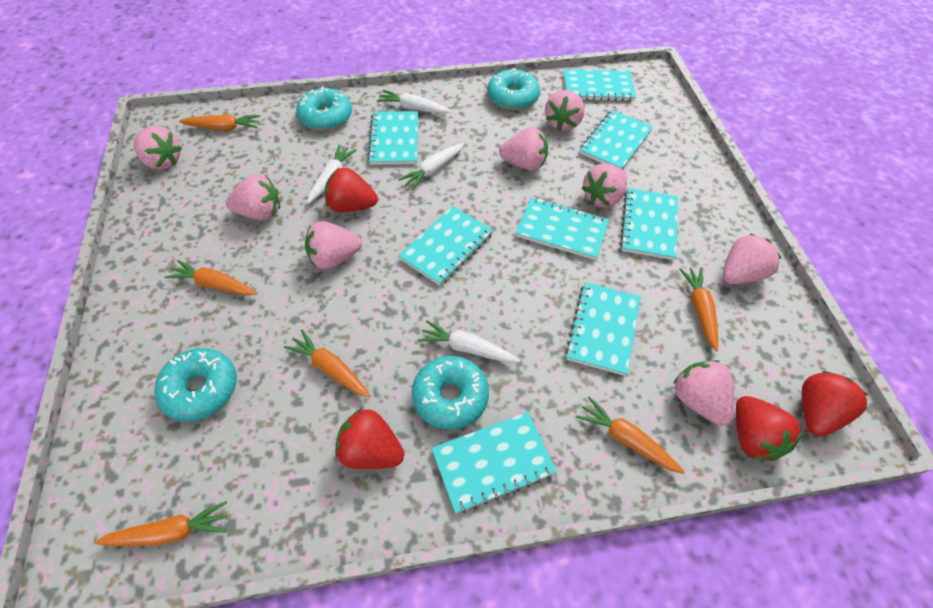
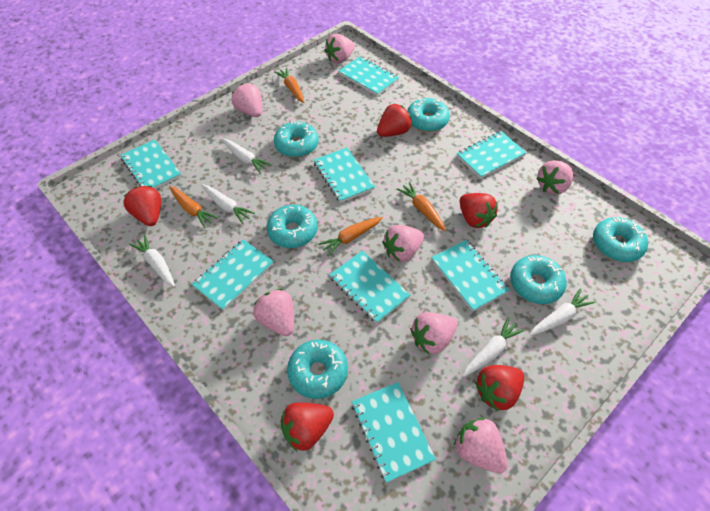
orange carrot: 6 -> 4
pink strawberry: 8 -> 7
red strawberry: 4 -> 5
turquoise donut: 4 -> 6
white carrot: 4 -> 5

